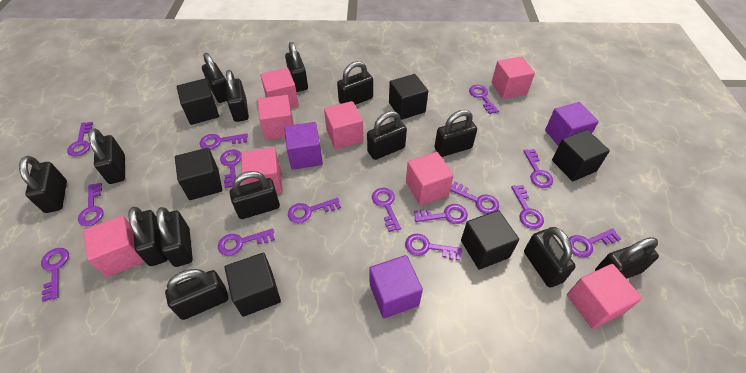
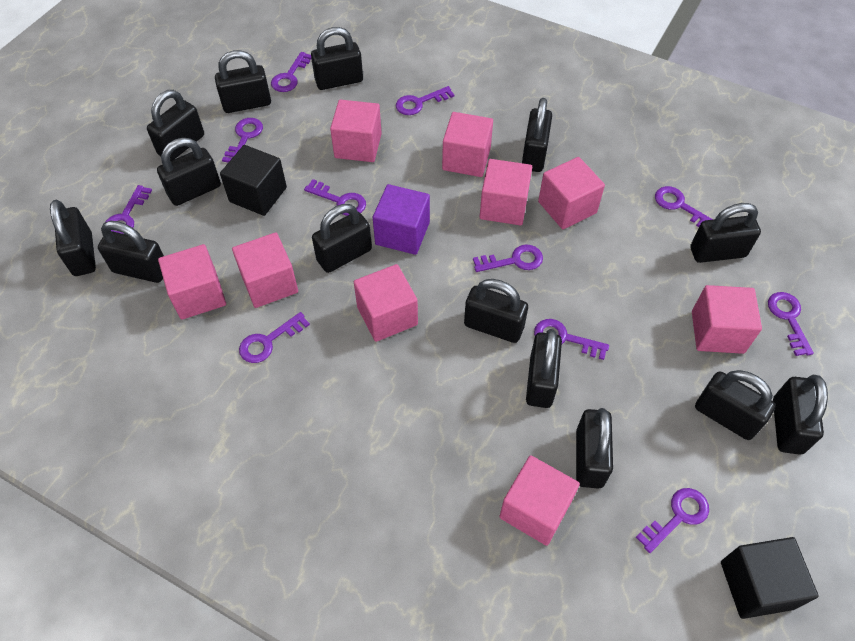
black cube: 6 -> 2
pink cube: 8 -> 9
purple cube: 3 -> 1
purple key: 15 -> 11

